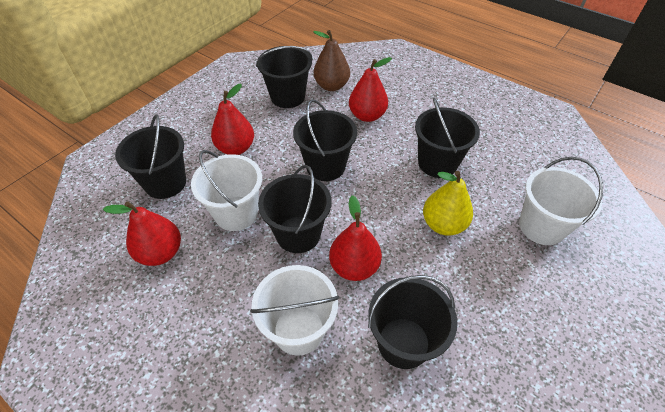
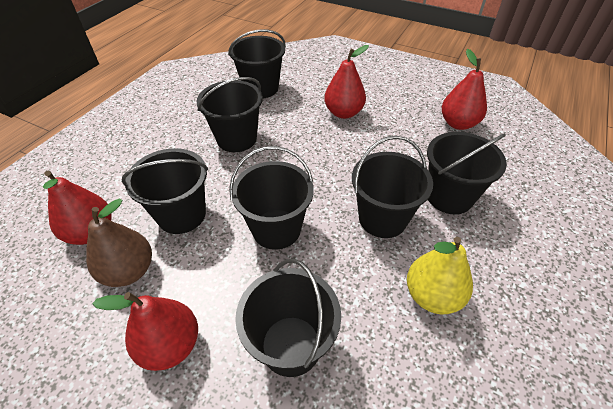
black bucket: 6 -> 7
white bucket: 3 -> 0

